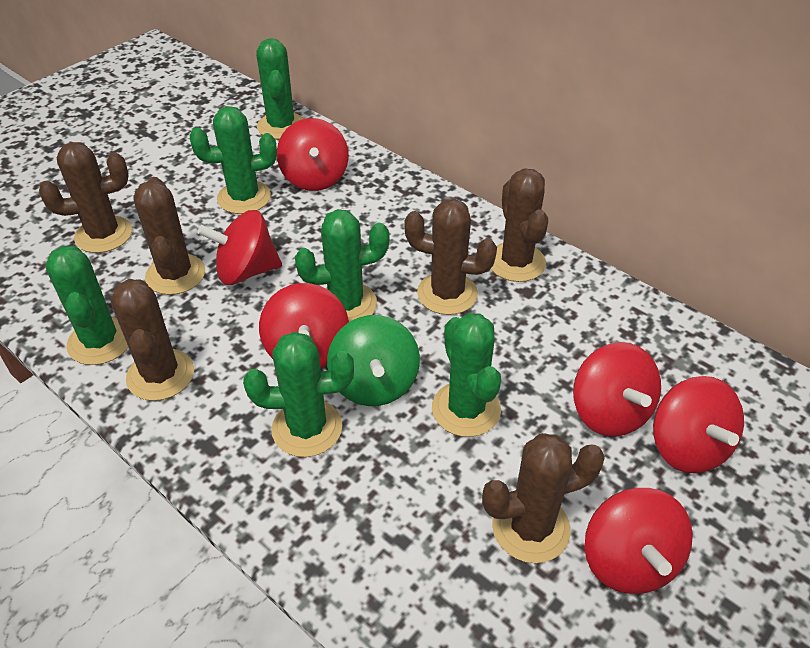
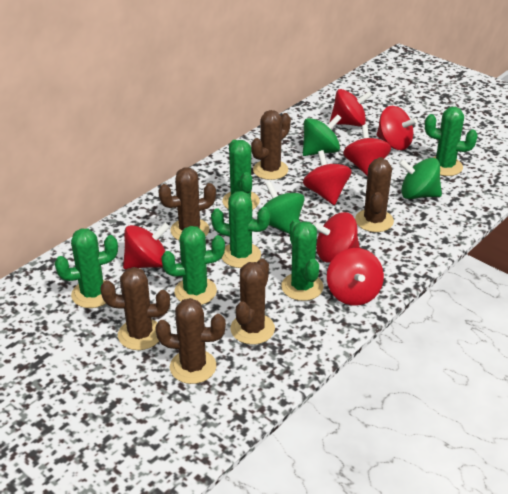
green spinning top: 1 -> 3
red spinning top: 6 -> 7

